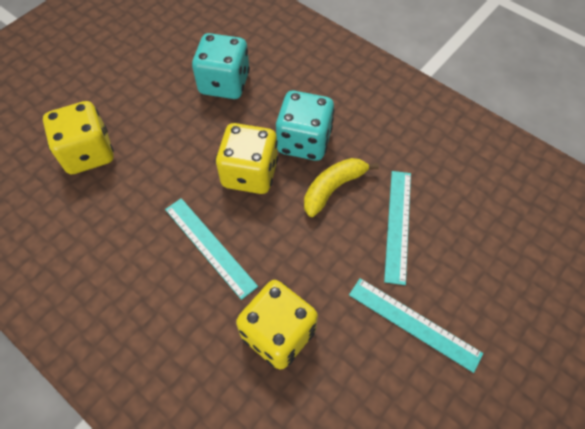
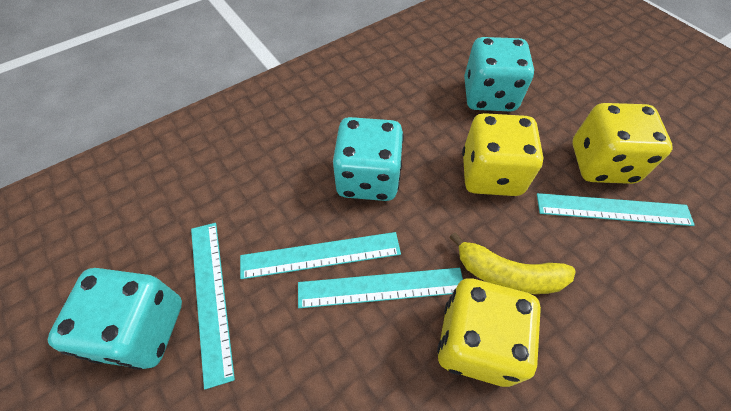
turquoise dice: 2 -> 3
turquoise ruler: 3 -> 4

